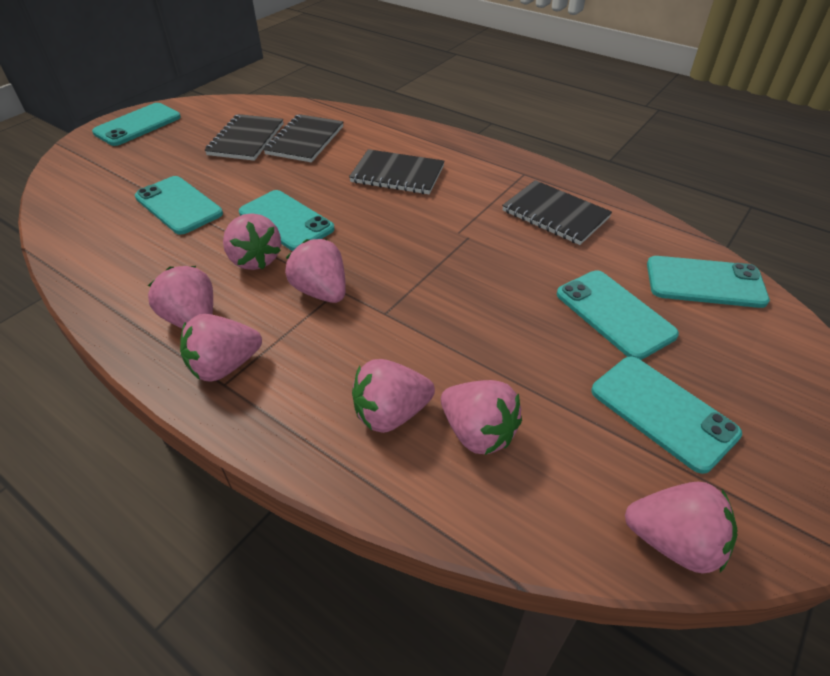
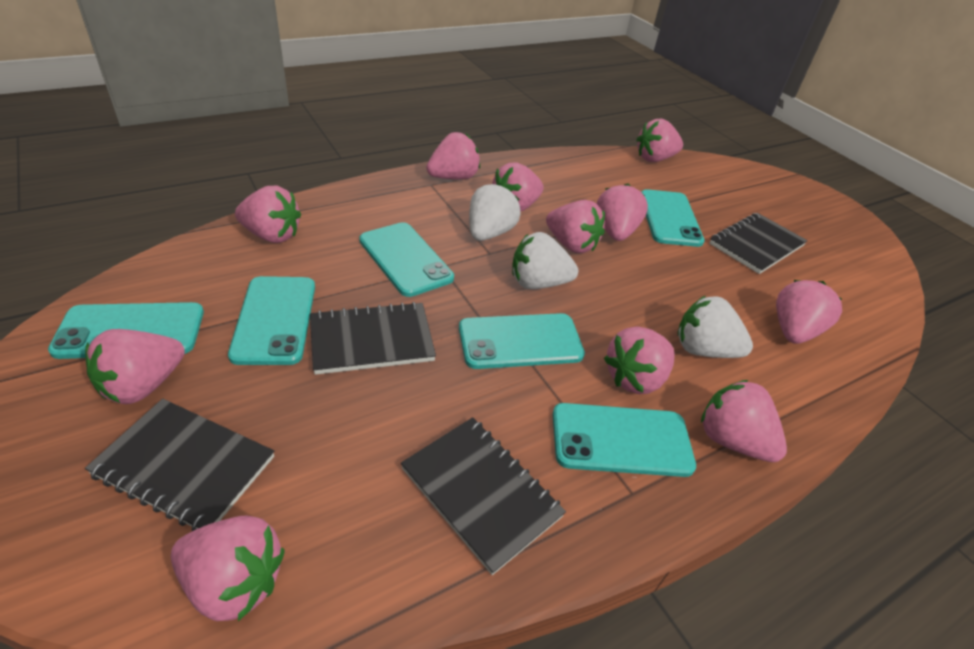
pink strawberry: 7 -> 11
white strawberry: 0 -> 3

